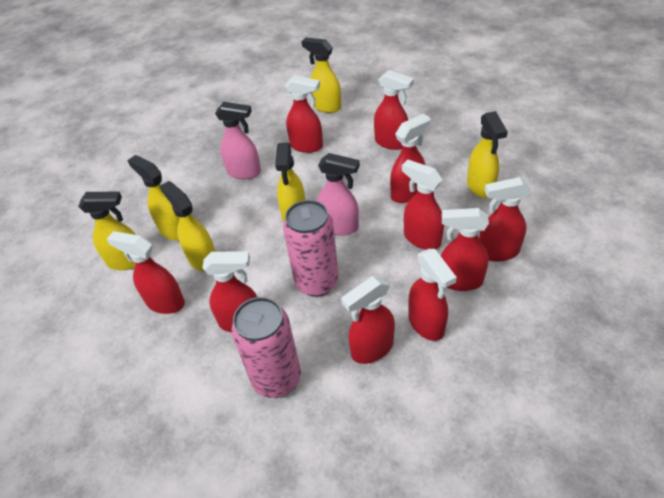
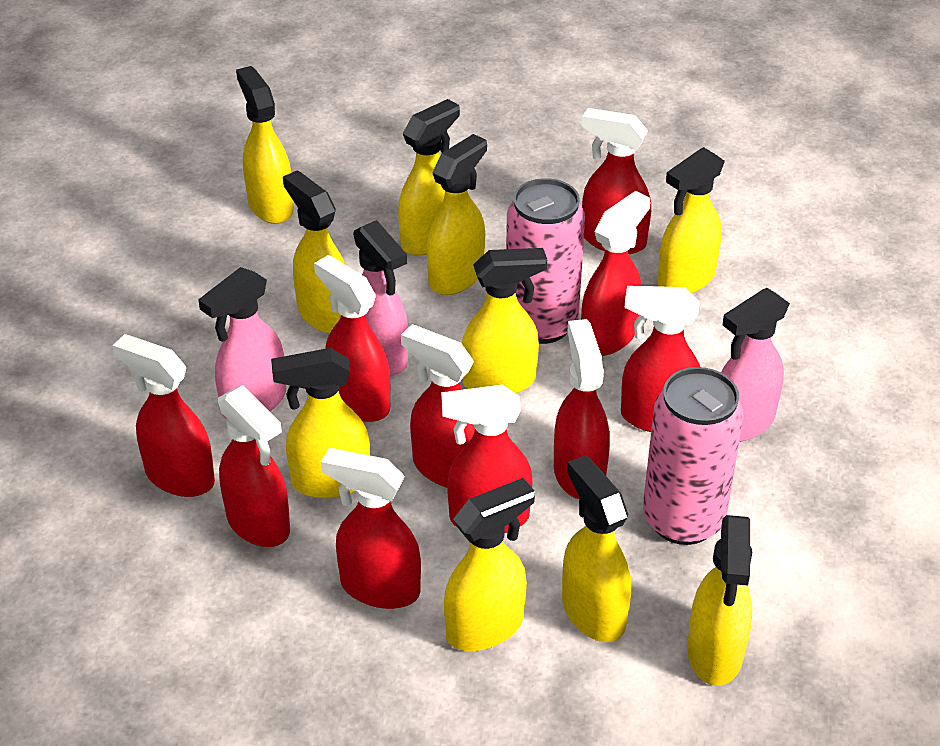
pink spray bottle: 2 -> 3
yellow spray bottle: 6 -> 10

